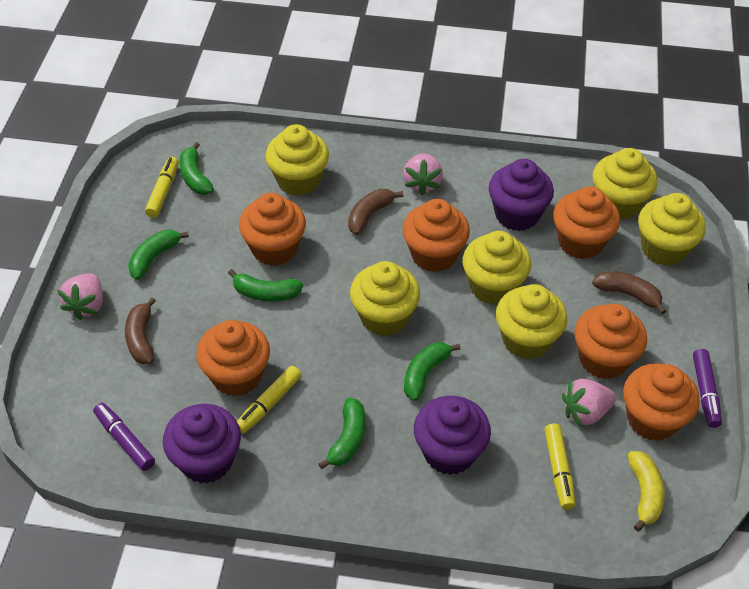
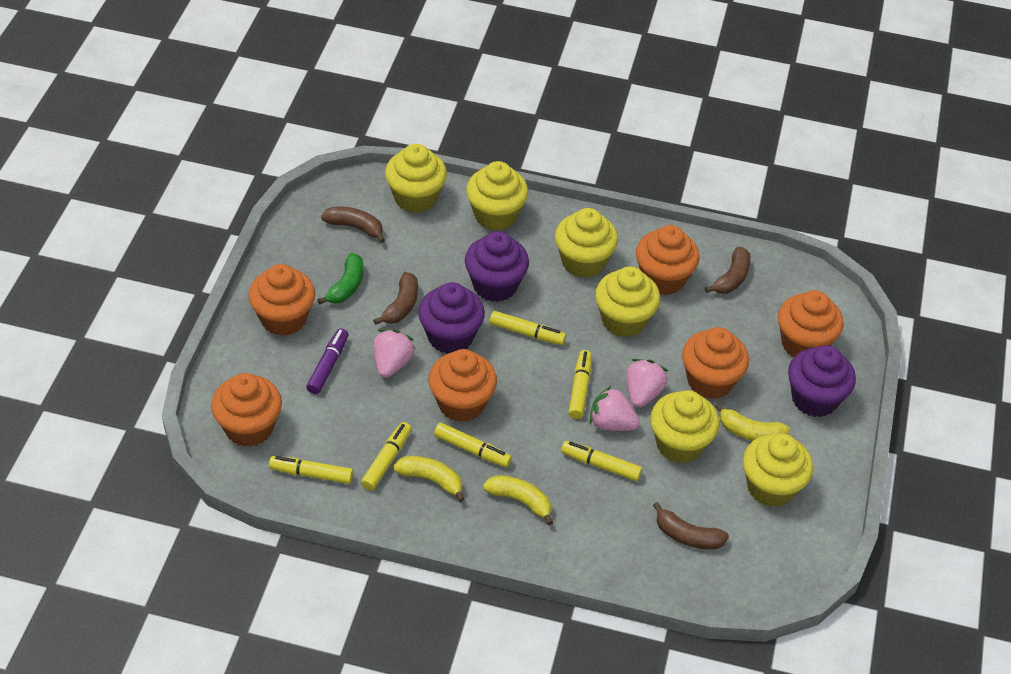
brown banana: 3 -> 4
green banana: 5 -> 1
purple marker: 2 -> 1
yellow banana: 1 -> 3
yellow marker: 3 -> 6

